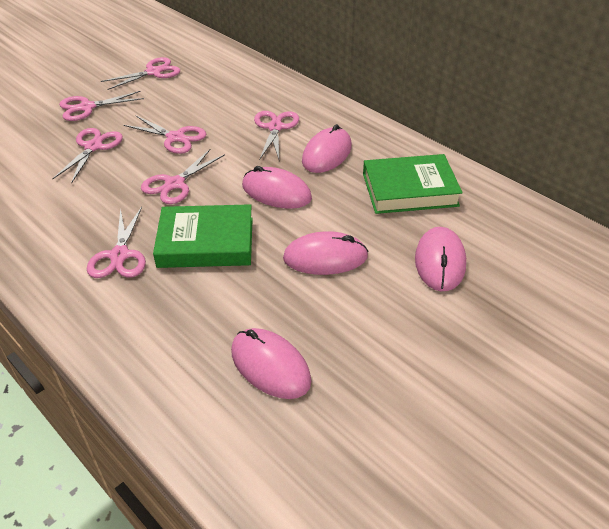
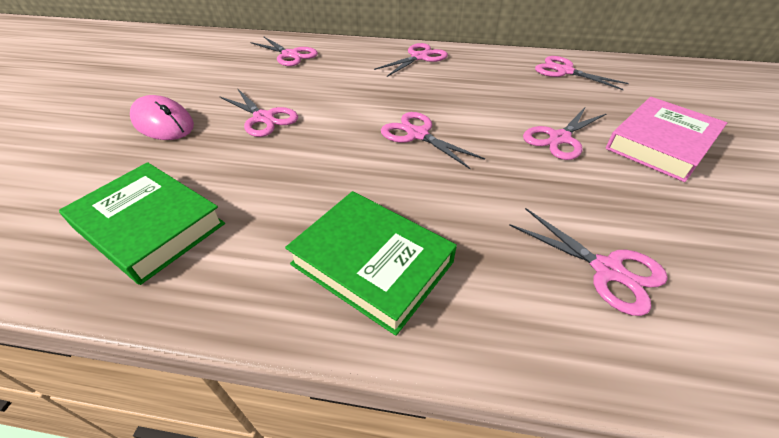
pink book: 0 -> 1
pink mouse: 5 -> 1

